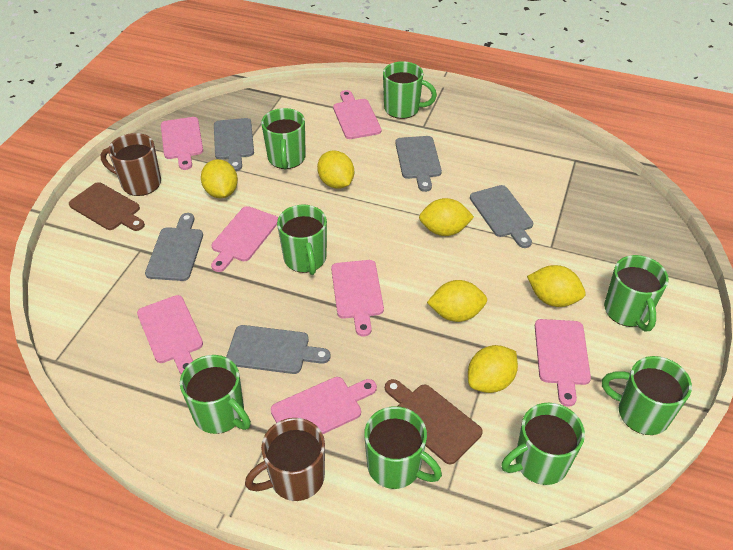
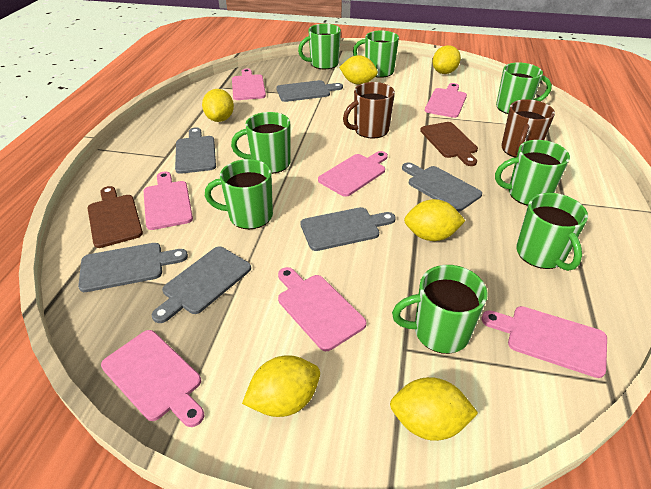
grey cutting board: 5 -> 6

